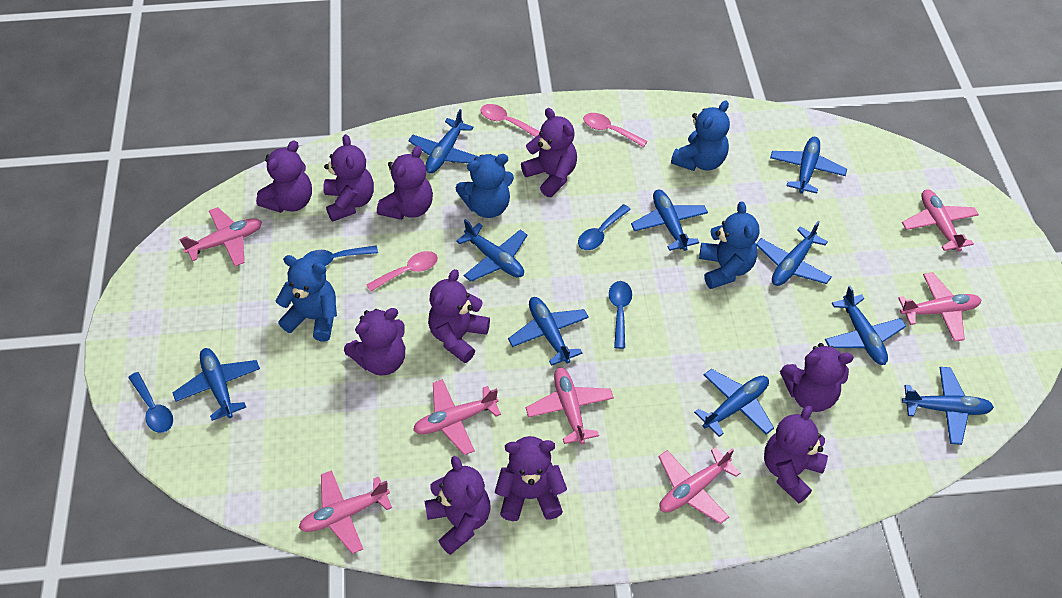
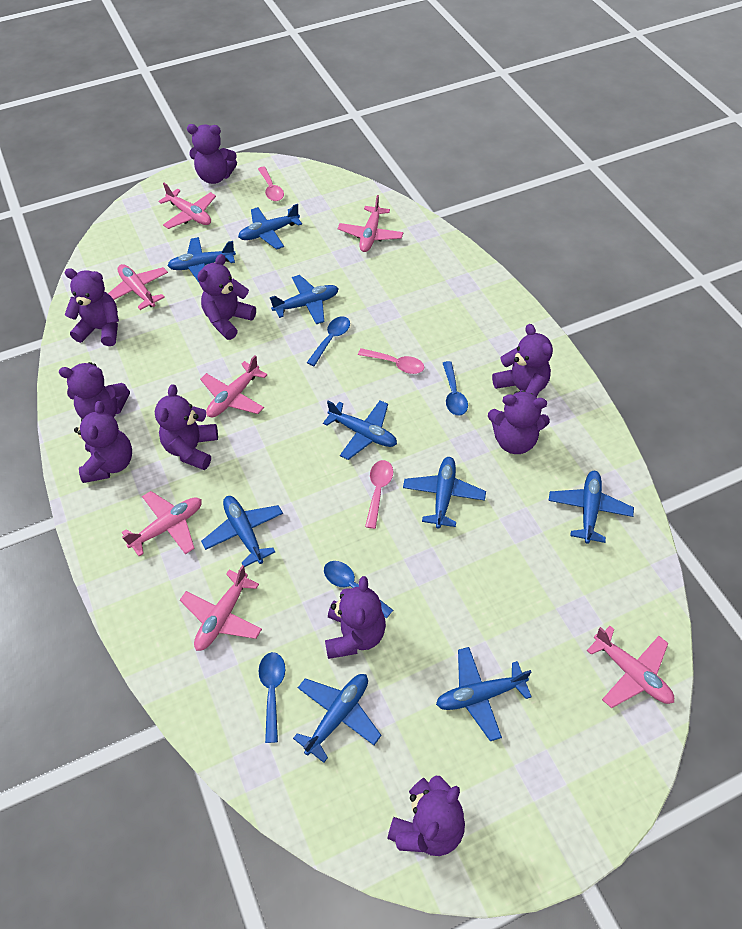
blue plane: 10 -> 9
blue teddy bear: 4 -> 0

